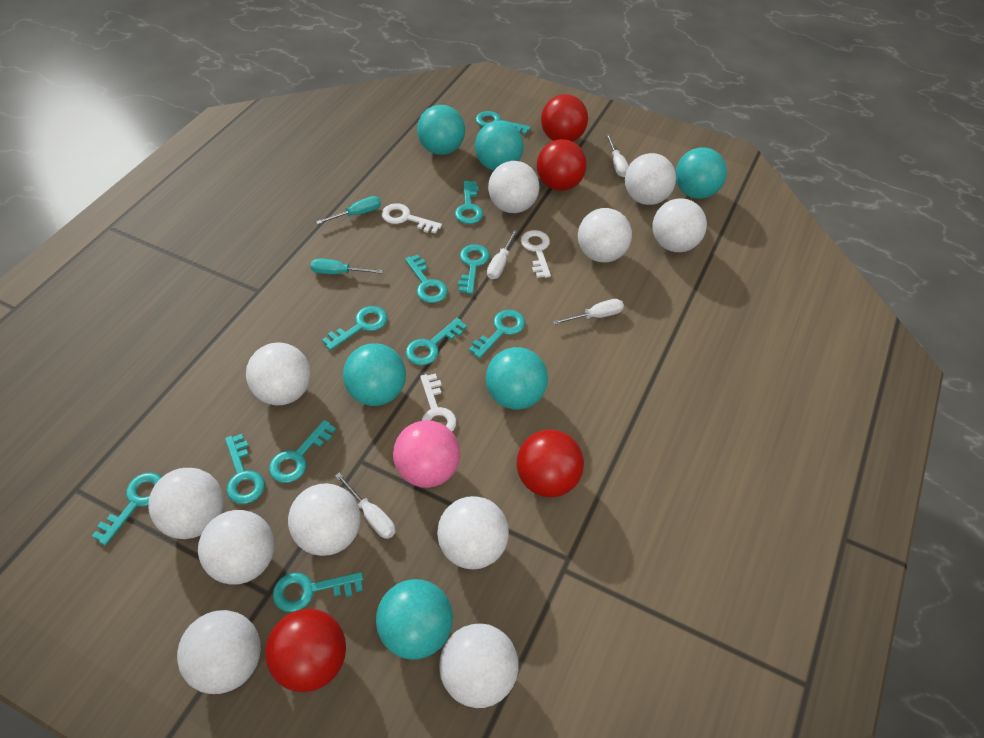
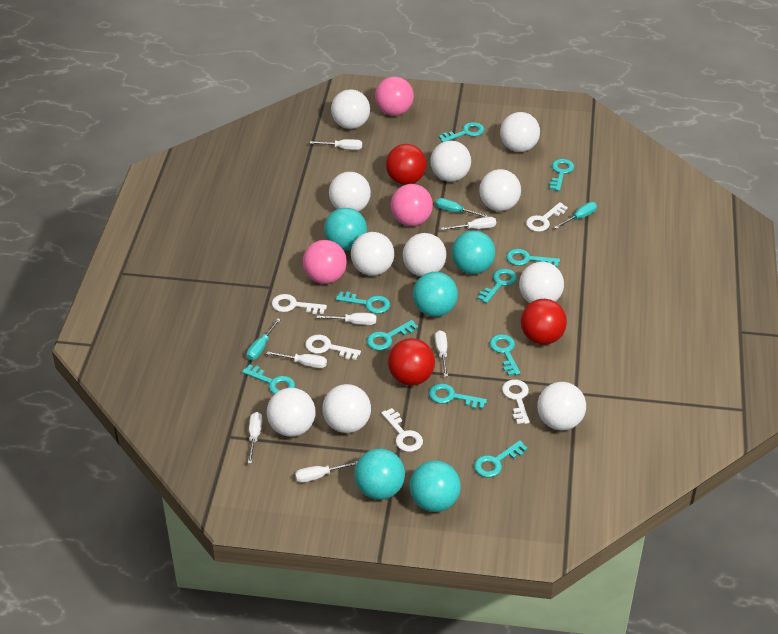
pink ball: 1 -> 3
red ball: 4 -> 3
turquoise ball: 6 -> 5
turquoise key: 11 -> 10
turquoise screwdriver: 2 -> 3
white key: 3 -> 5
white screwdriver: 4 -> 7

